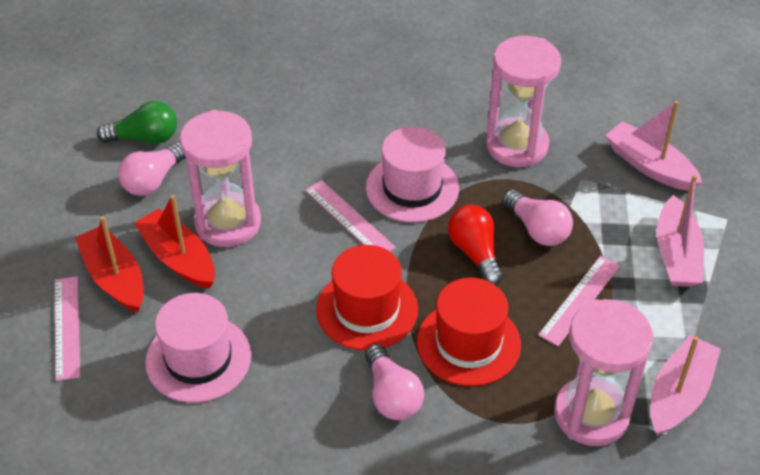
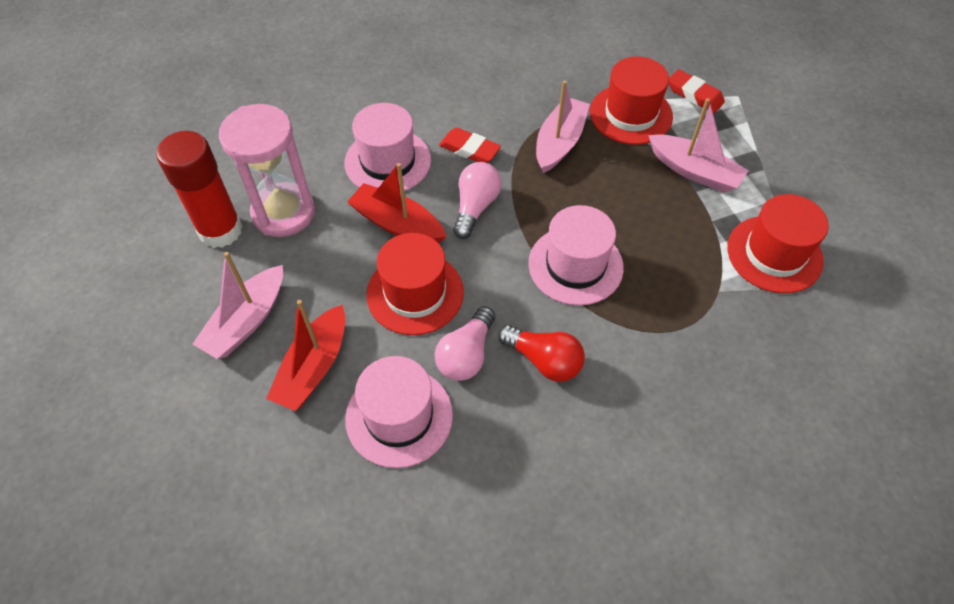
green light bulb: 1 -> 0
pink hat: 2 -> 3
pink hourglass: 3 -> 1
pink light bulb: 3 -> 2
pink ruler: 3 -> 0
red eraser: 0 -> 2
red glue stick: 0 -> 1
red hat: 2 -> 3

